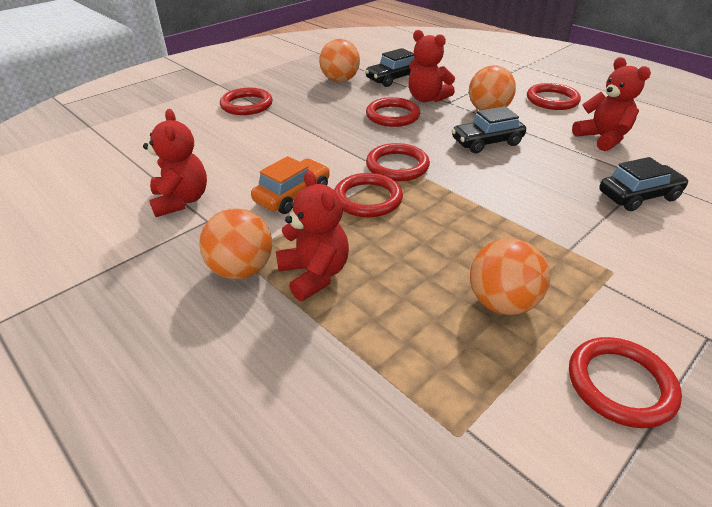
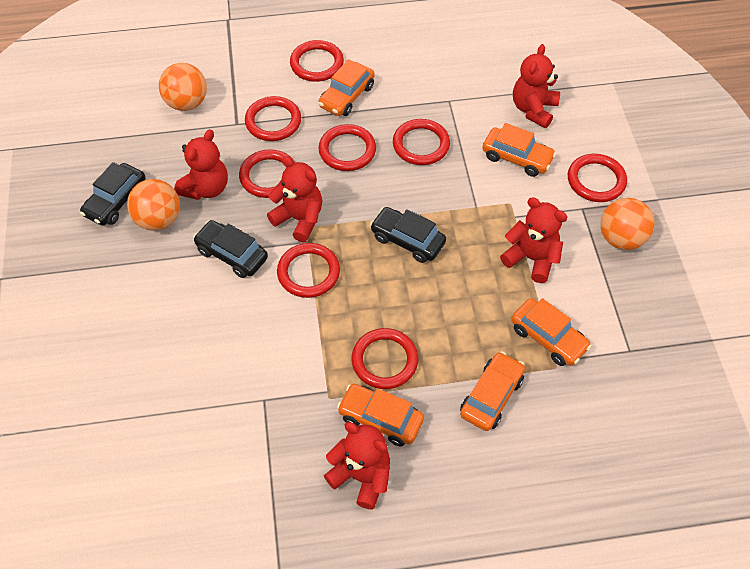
orange ball: 4 -> 3
orange car: 1 -> 5
red ring: 6 -> 8
red teddy bear: 4 -> 5

